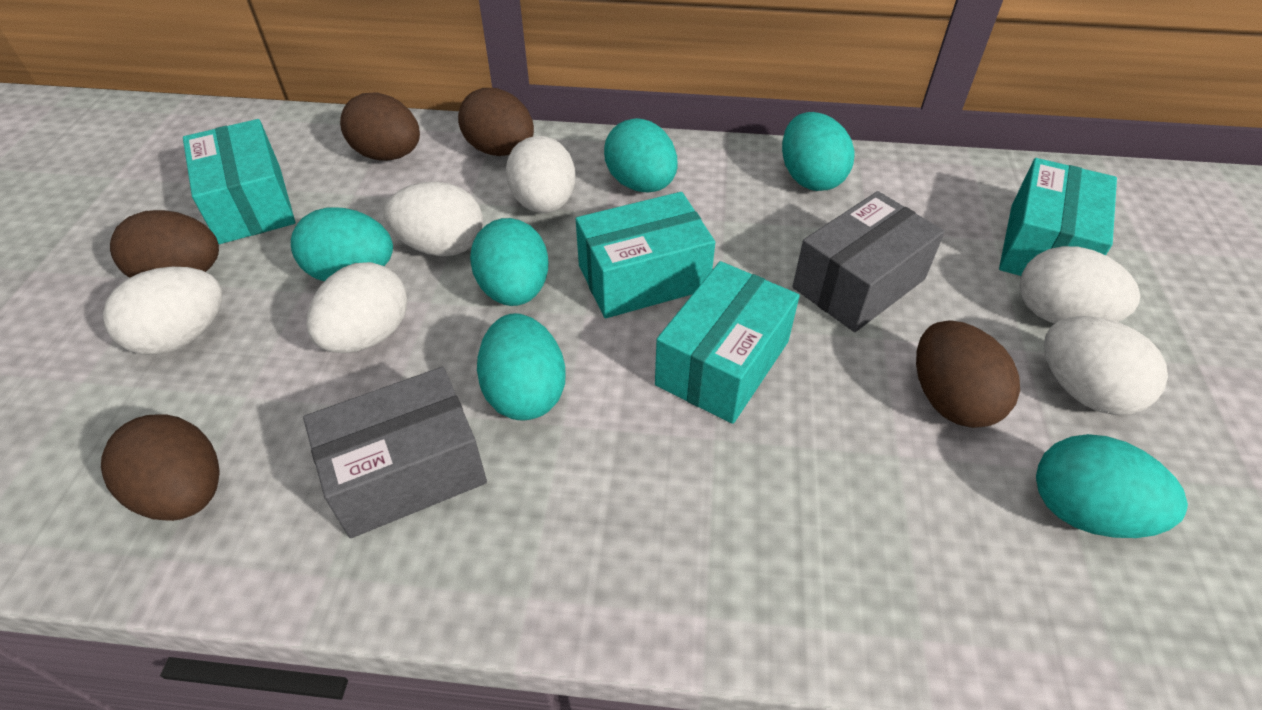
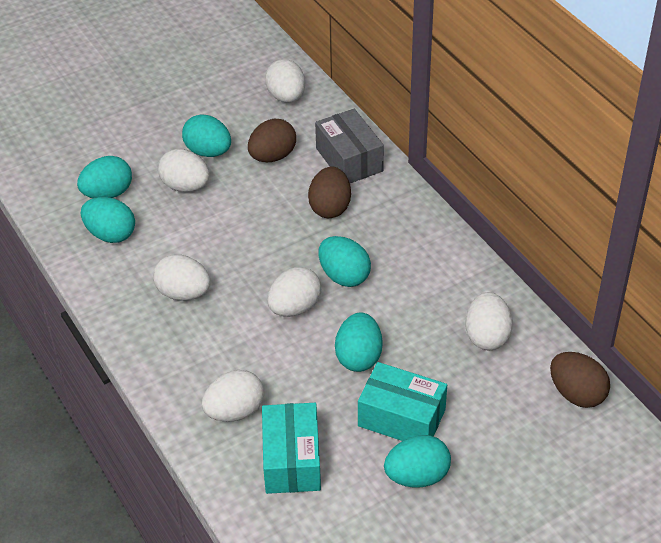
brown egg: 5 -> 3
grey box: 2 -> 1
turquoise box: 4 -> 2

